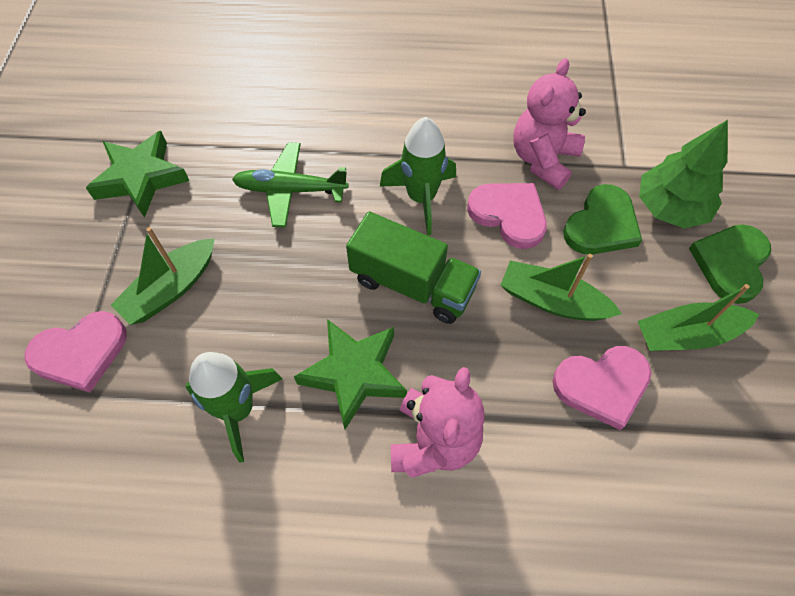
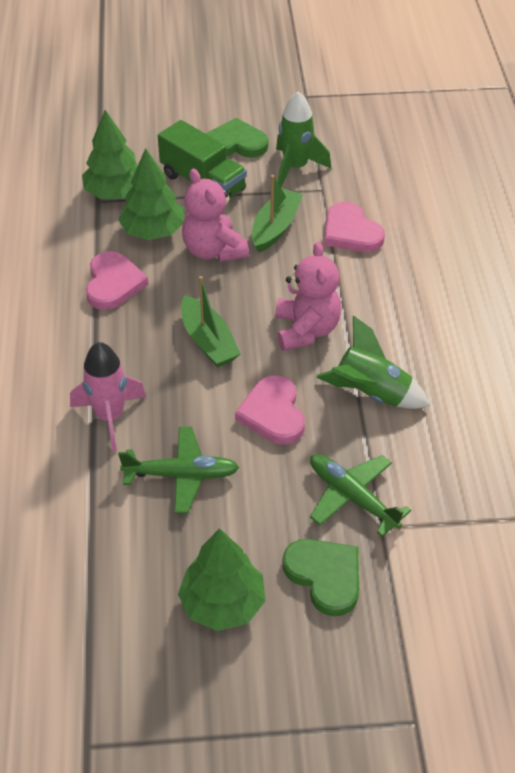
green boat: 3 -> 2
green plane: 1 -> 2
green star: 2 -> 0
green tree: 1 -> 3
pink rocket: 0 -> 1

